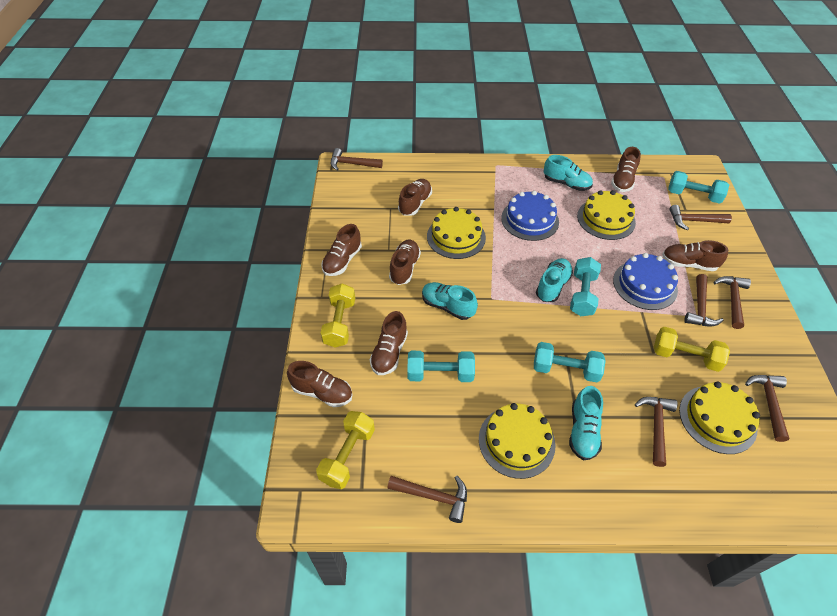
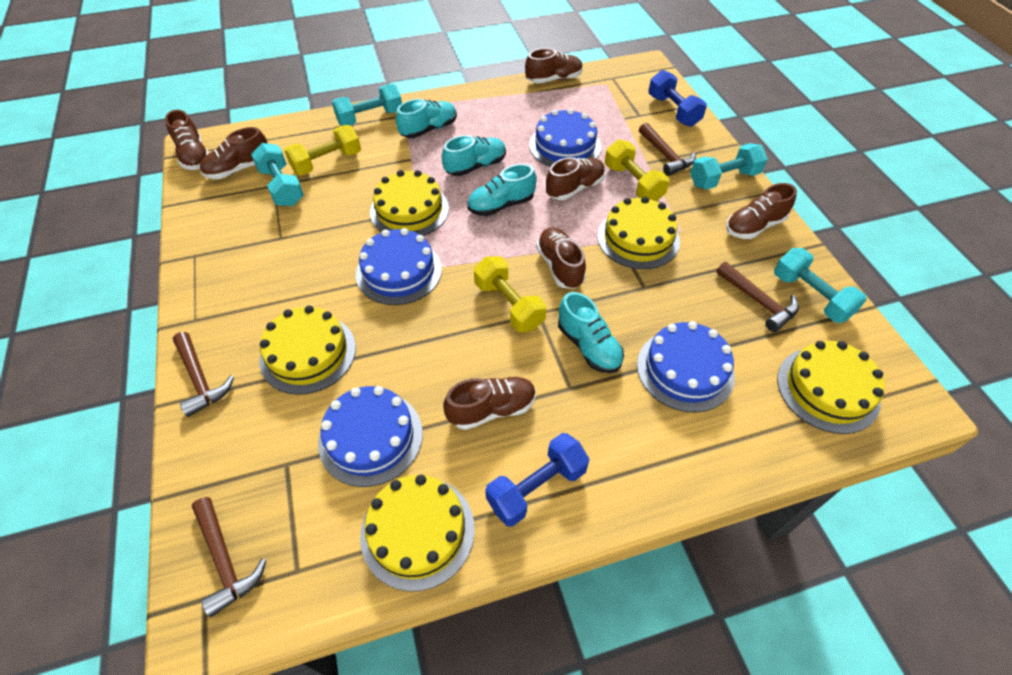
blue cake: 2 -> 4
blue dumbbell: 0 -> 2
brown hammer: 7 -> 4
yellow cake: 4 -> 5

